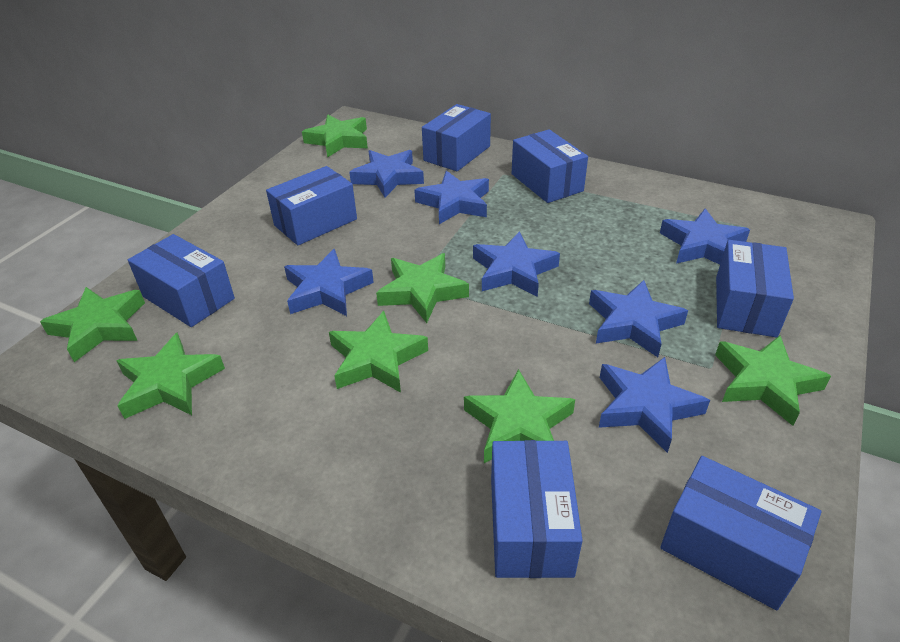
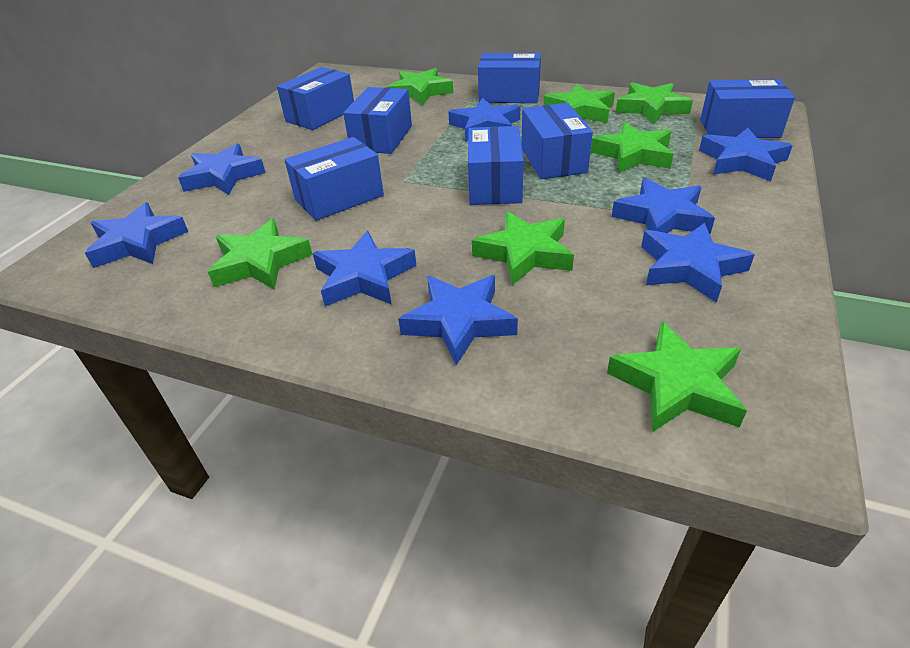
blue star: 7 -> 8

